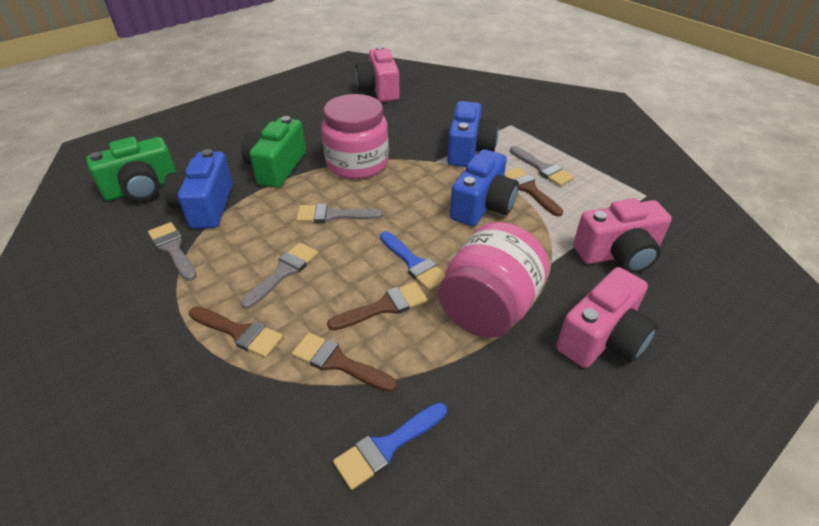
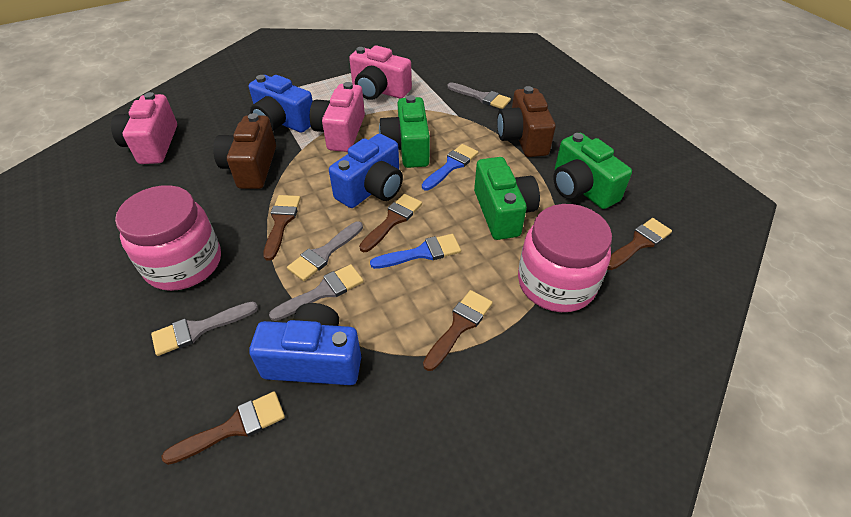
brown brush: 4 -> 5
brown camera: 0 -> 2
green camera: 2 -> 3

